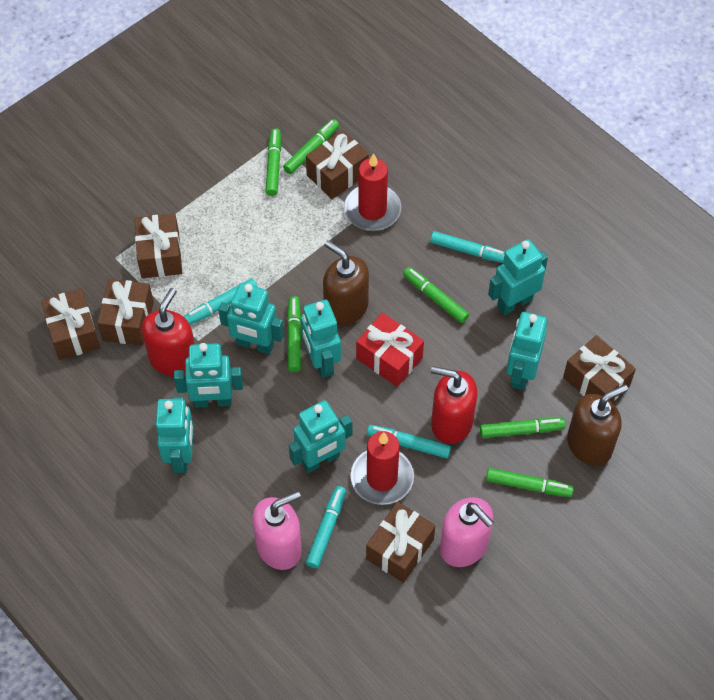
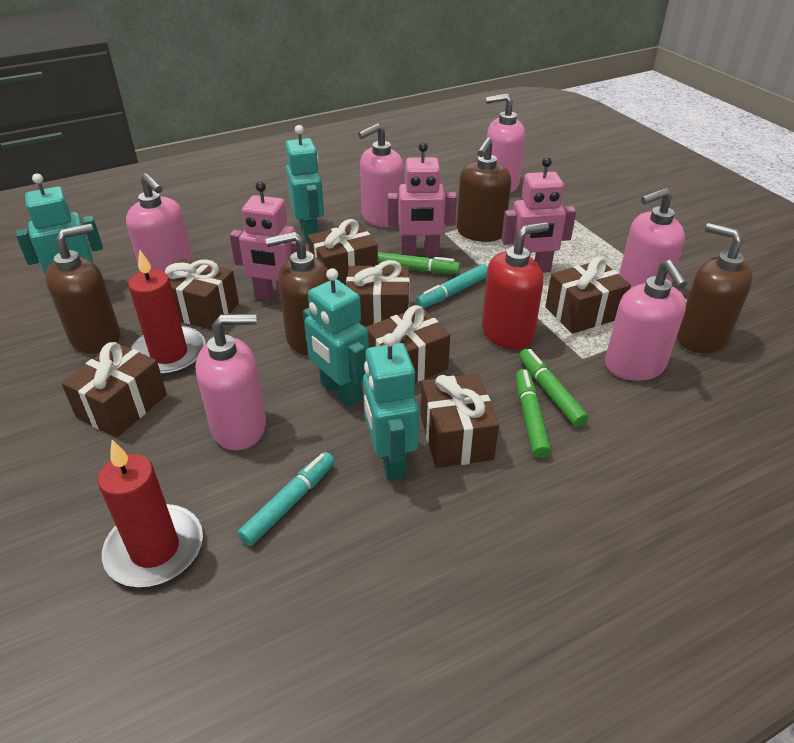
brown gift: 6 -> 7
brown soap dispenser: 2 -> 4
green marker: 6 -> 3
pink robot: 0 -> 3
pink soap dispenser: 2 -> 6
red gift: 1 -> 0
red soap dispenser: 2 -> 1
turquoise marker: 4 -> 2
turquoise robot: 7 -> 4

